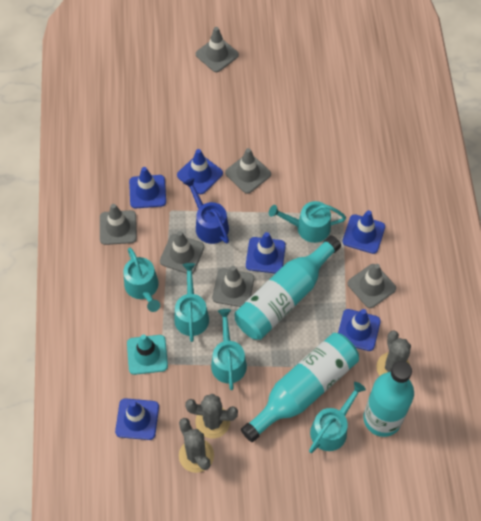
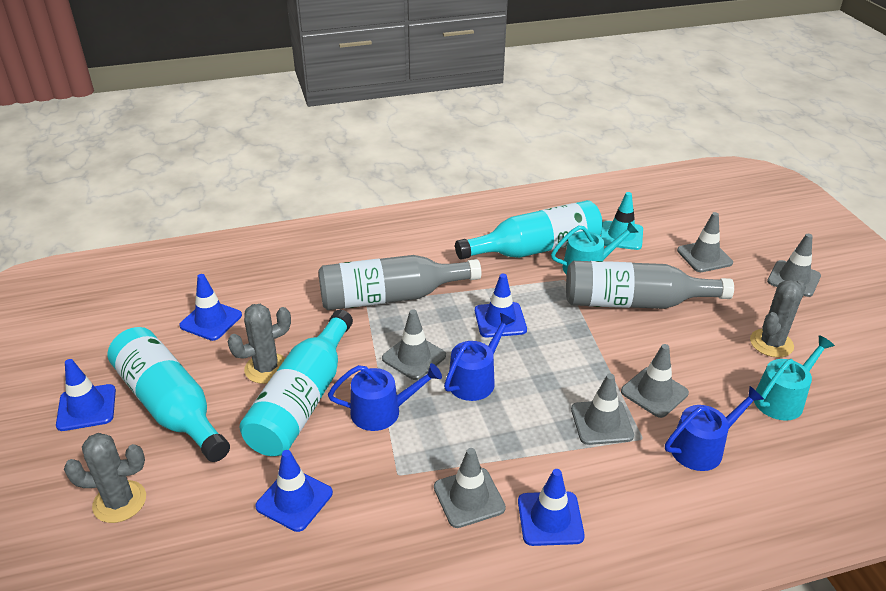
blue traffic cone: 6 -> 5
blue watering can: 1 -> 3
grey bottle: 0 -> 2
turquoise watering can: 5 -> 2

